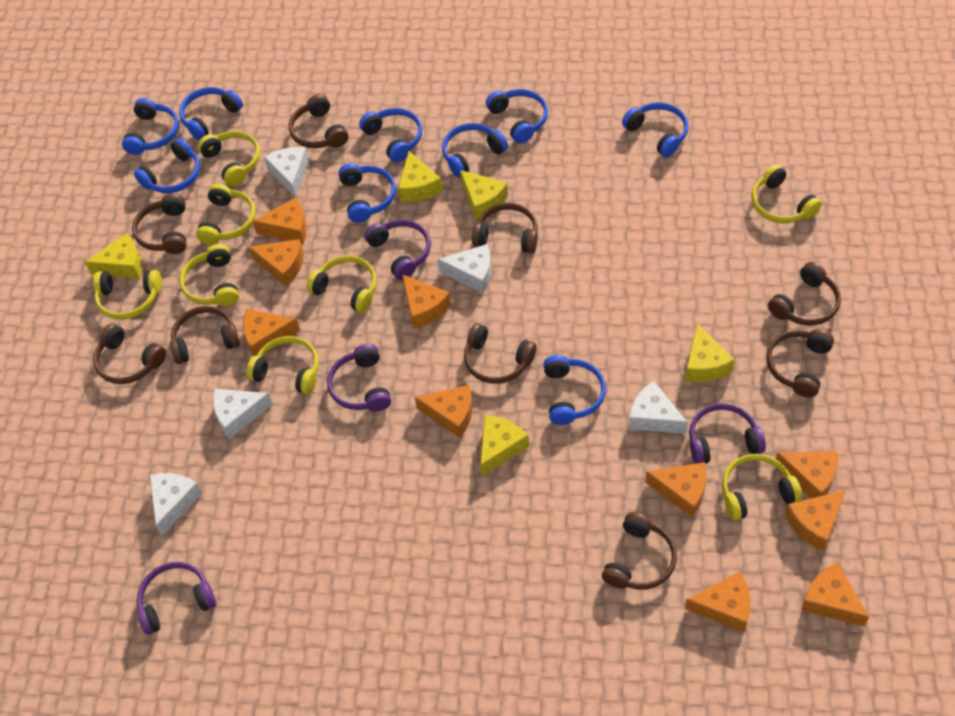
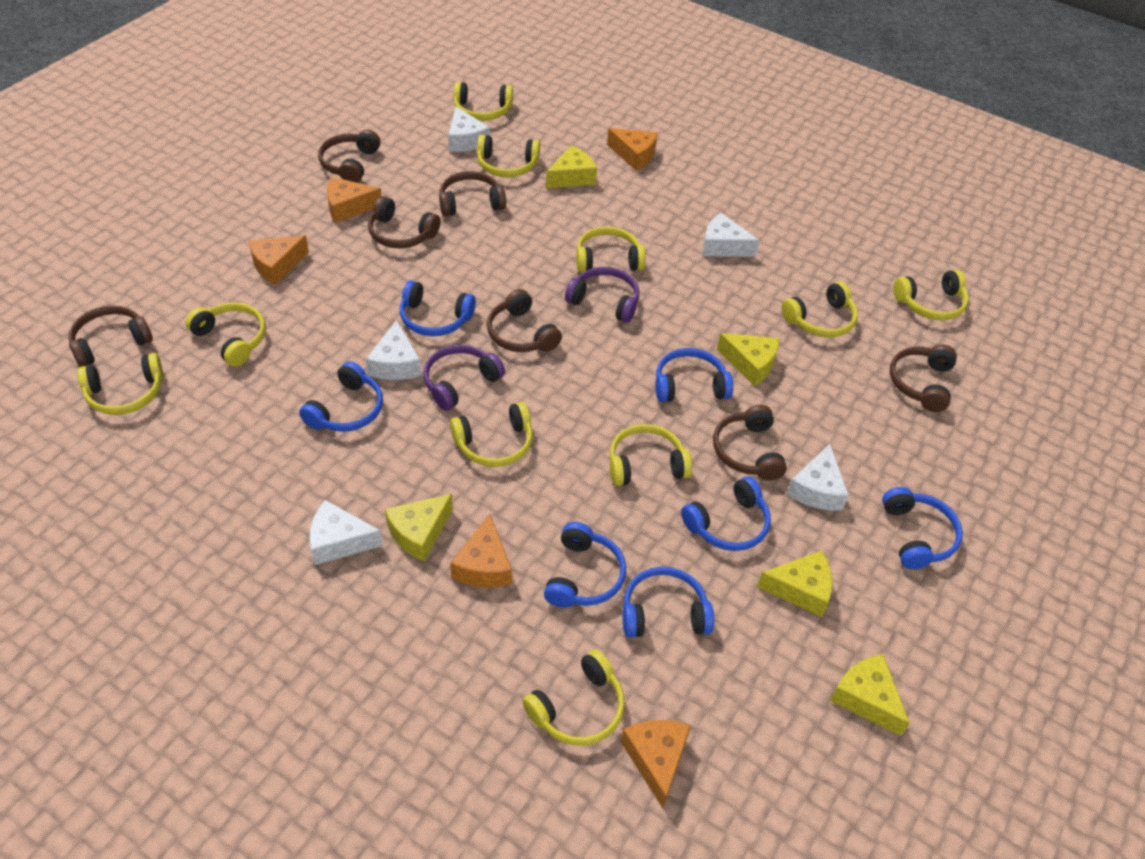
blue headphones: 9 -> 7
brown headphones: 9 -> 7
orange cheese: 10 -> 5
purple headphones: 4 -> 2
yellow headphones: 8 -> 10

